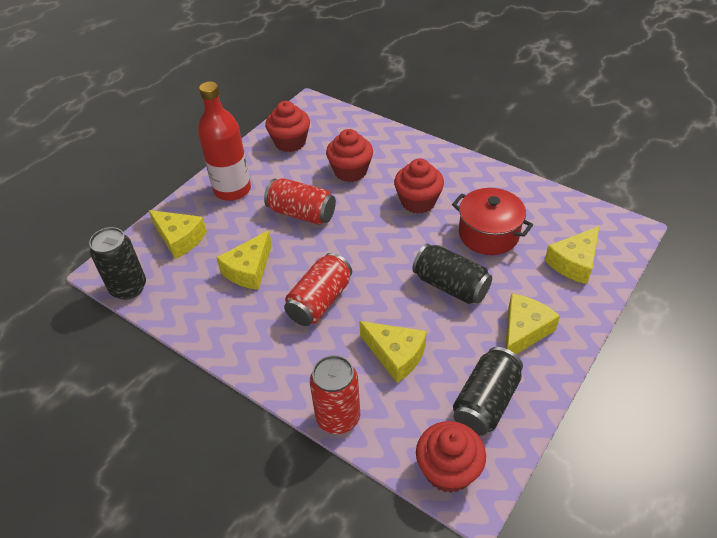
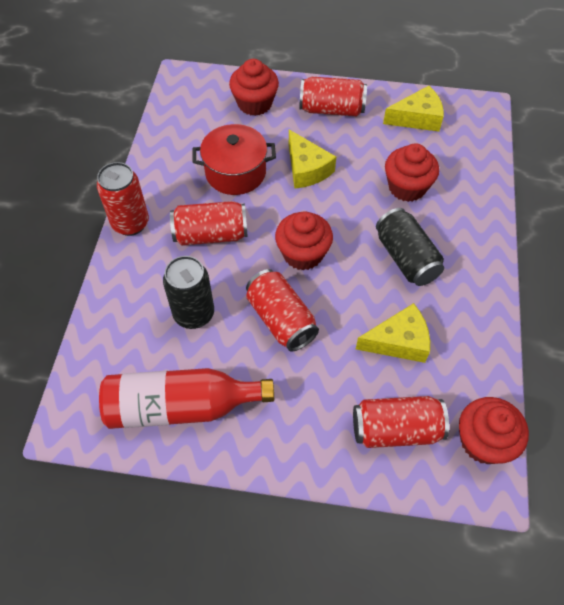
black can: 3 -> 2
red can: 3 -> 5
yellow cheese: 5 -> 3

